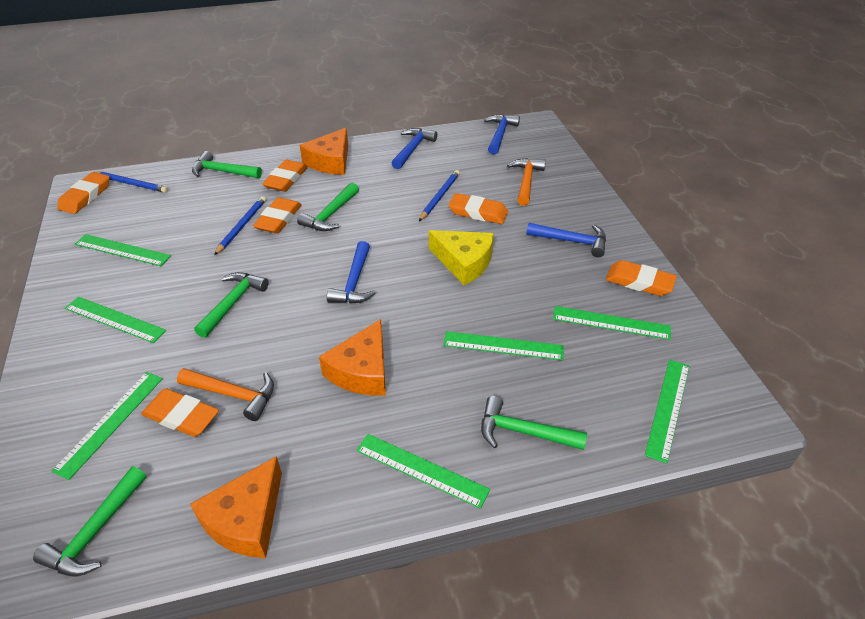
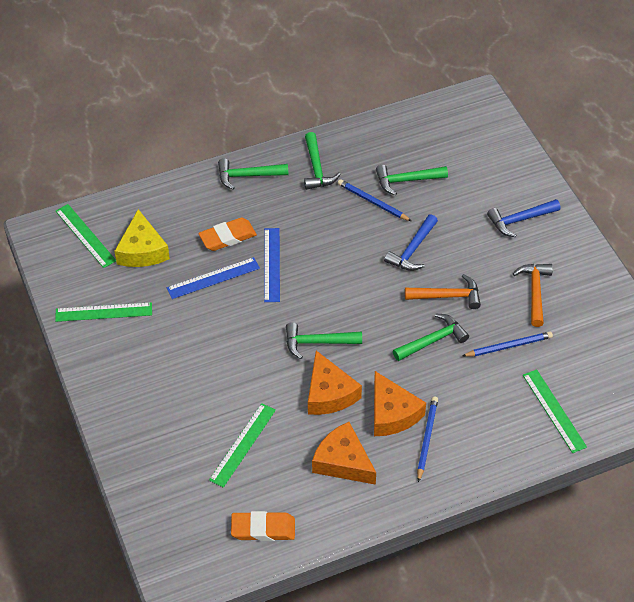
blue hammer: 4 -> 2
blue ruler: 0 -> 2
green ruler: 7 -> 4
orange eraser: 6 -> 2

